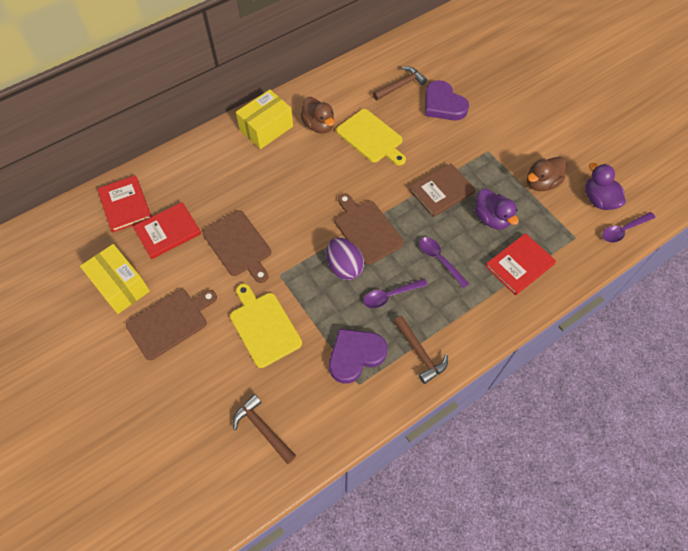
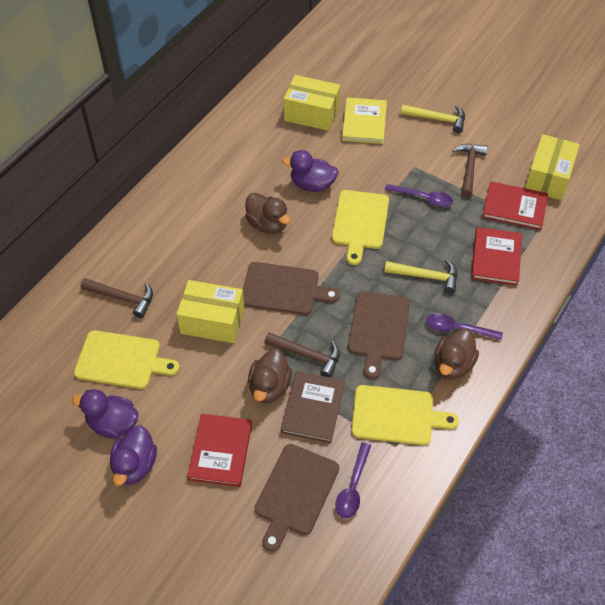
brown duck: 2 -> 3
purple duck: 2 -> 3
purple egg: 1 -> 0
purple heart: 2 -> 0
yellow book: 0 -> 1
yellow box: 2 -> 3
yellow cutting board: 2 -> 3
yellow hammer: 0 -> 2

